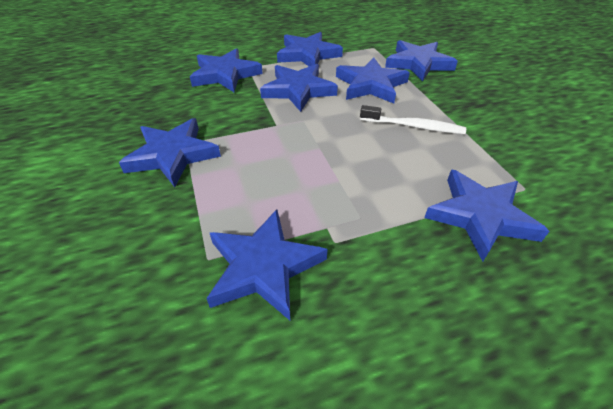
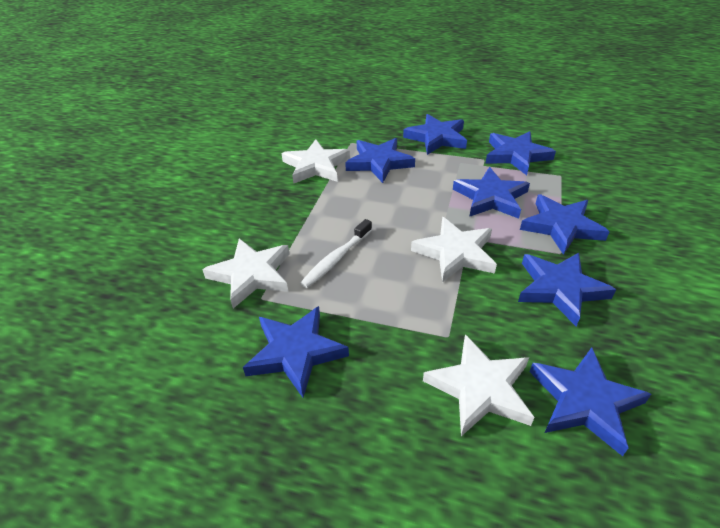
white star: 0 -> 4

